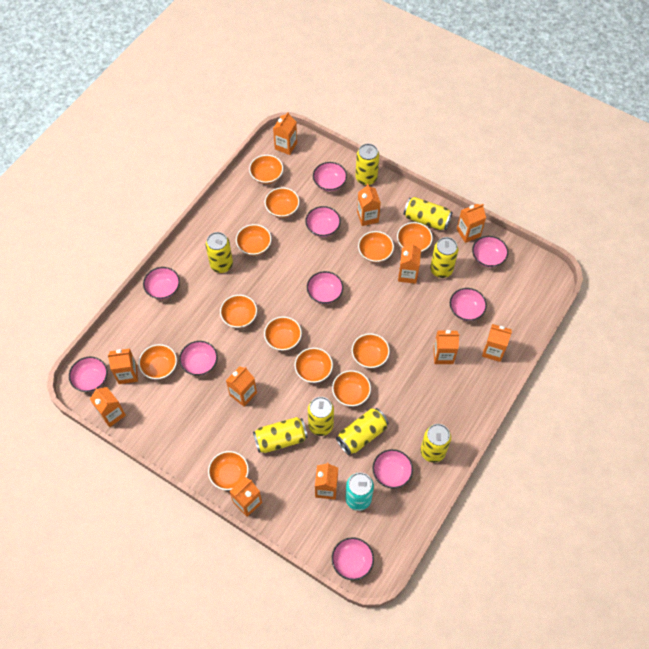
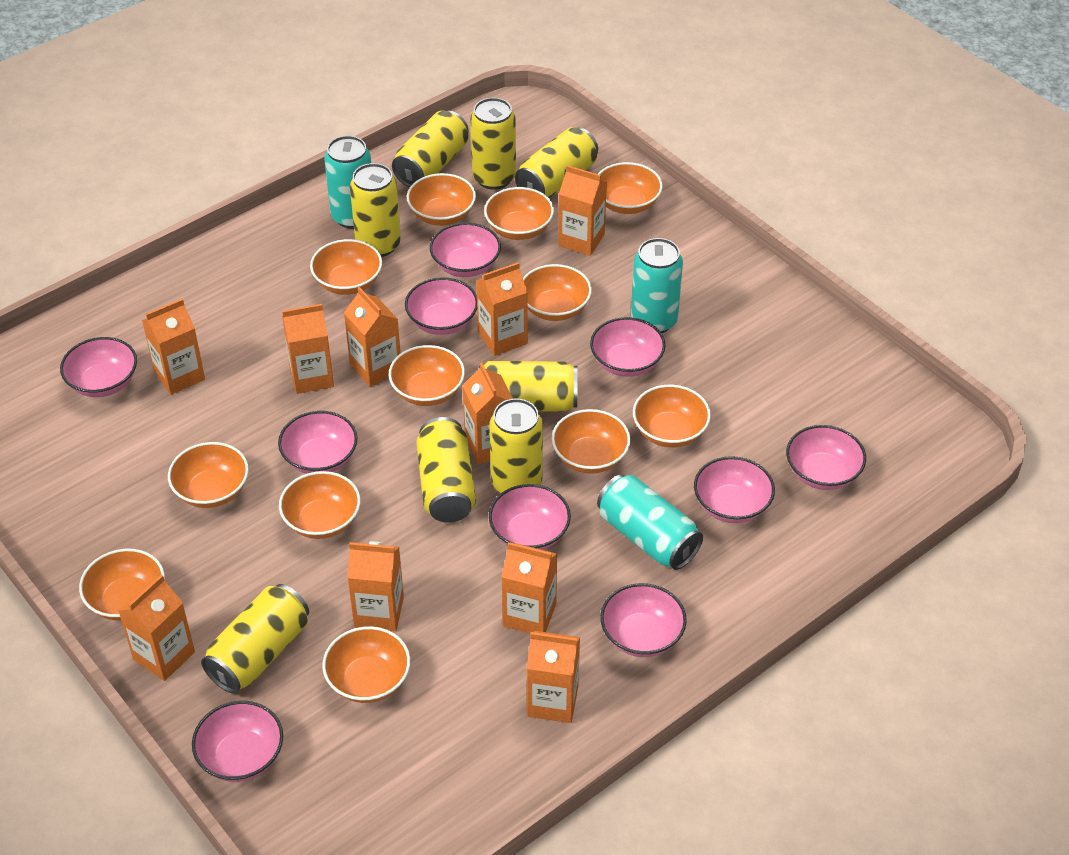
orange carton: 11 -> 10
turquoise can: 1 -> 3

